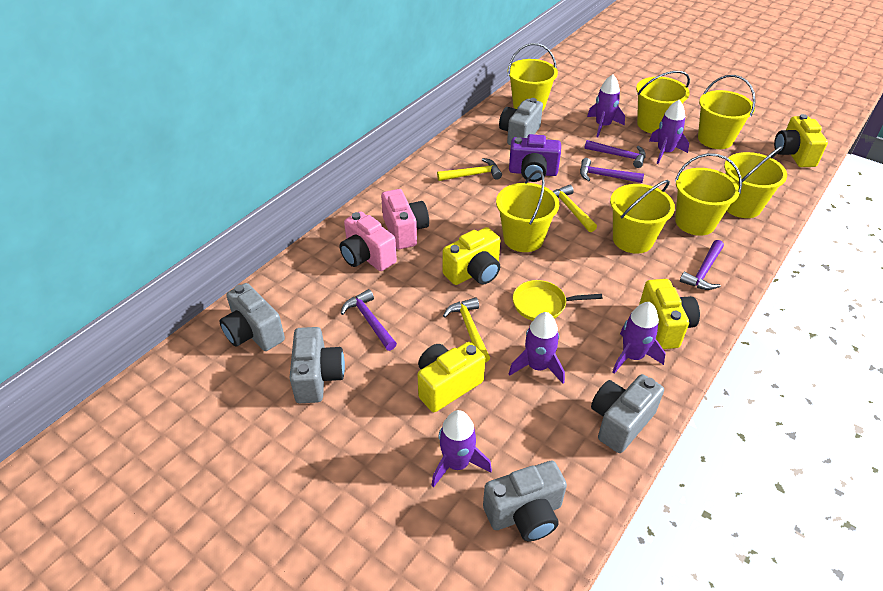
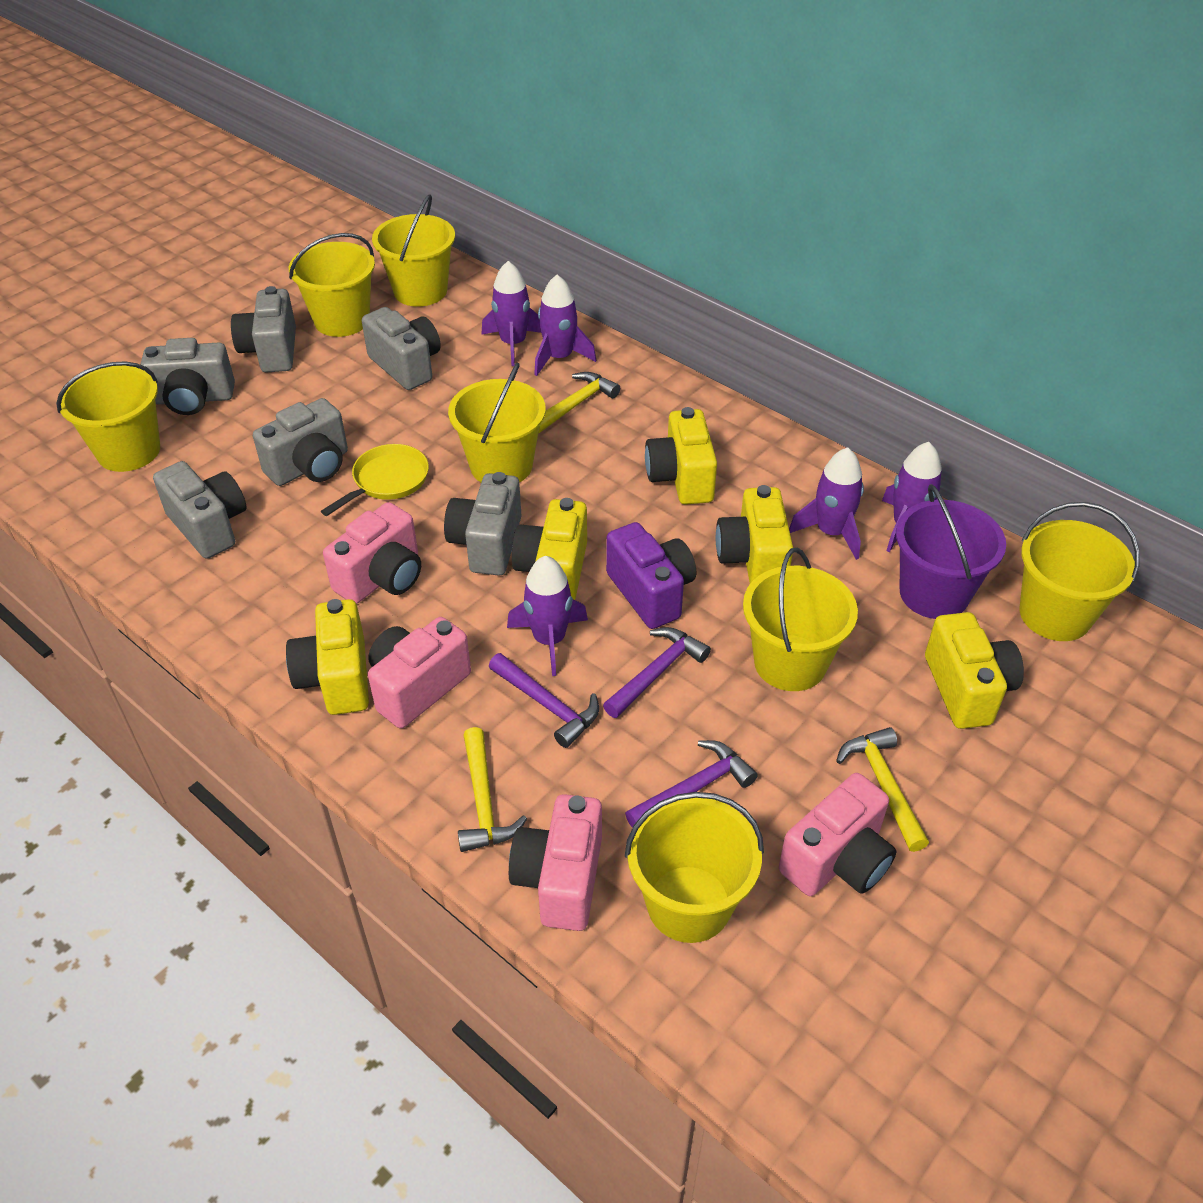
grey camera: 5 -> 6
pink camera: 2 -> 4
purple bucket: 0 -> 1
purple hammer: 4 -> 3
yellow camera: 4 -> 5

